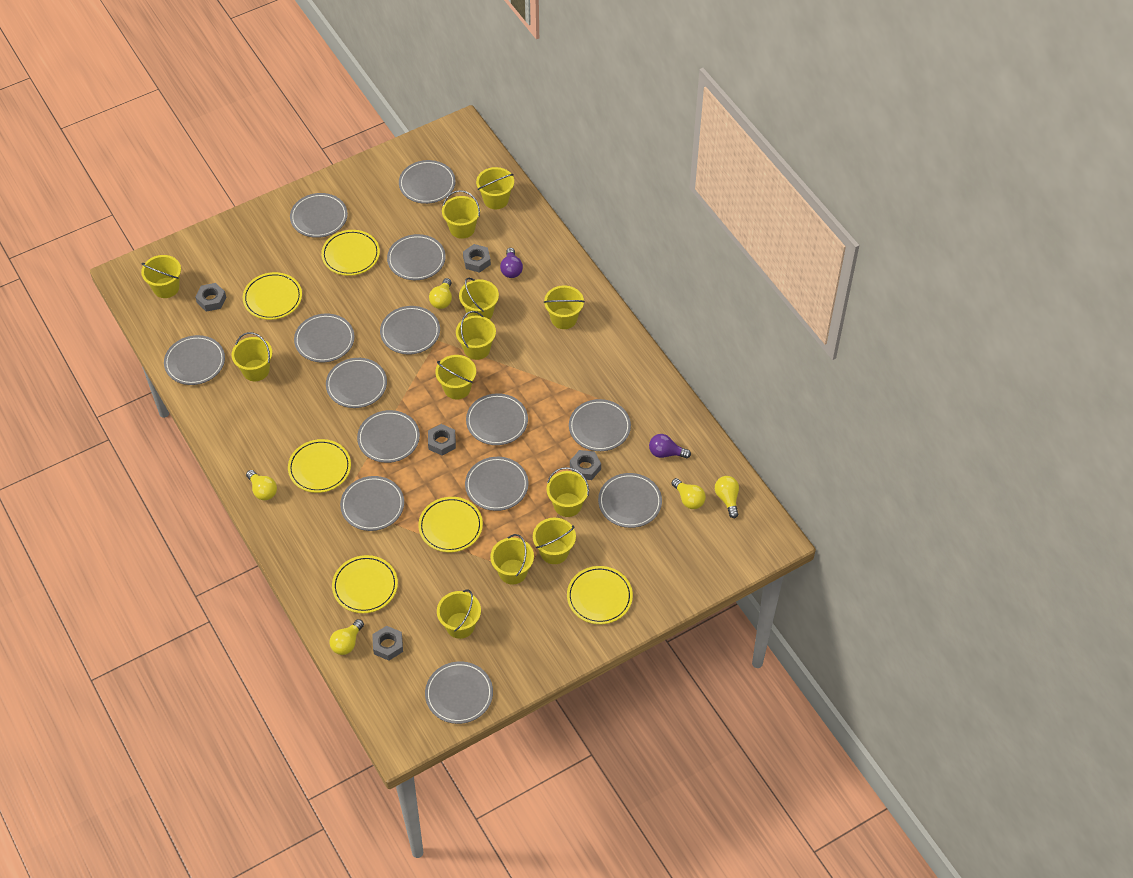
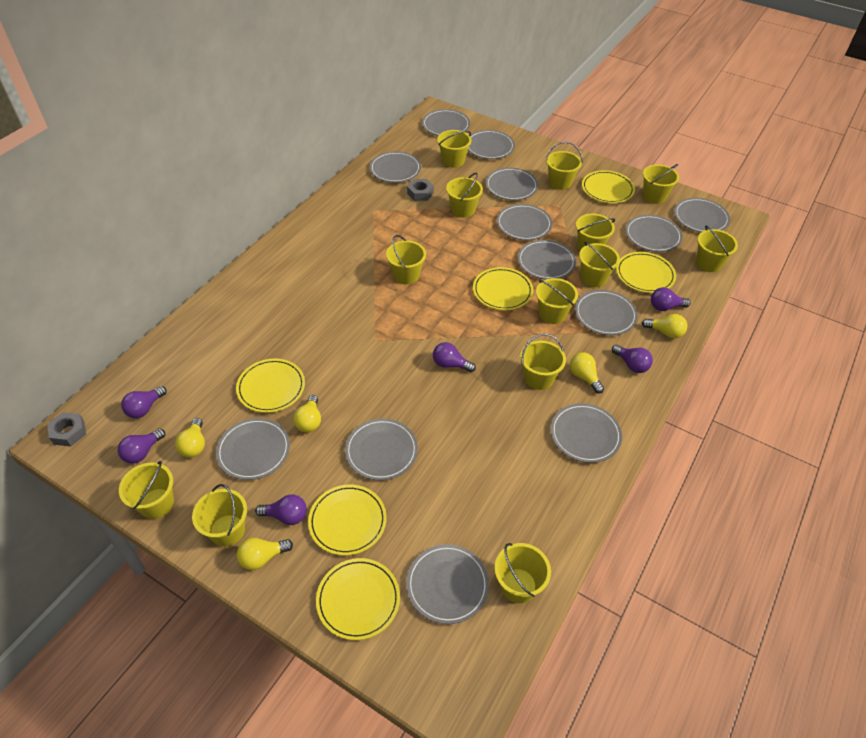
grey nut: 5 -> 2
grey plate: 14 -> 13
purple light bulb: 2 -> 6
yellow bucket: 12 -> 13

